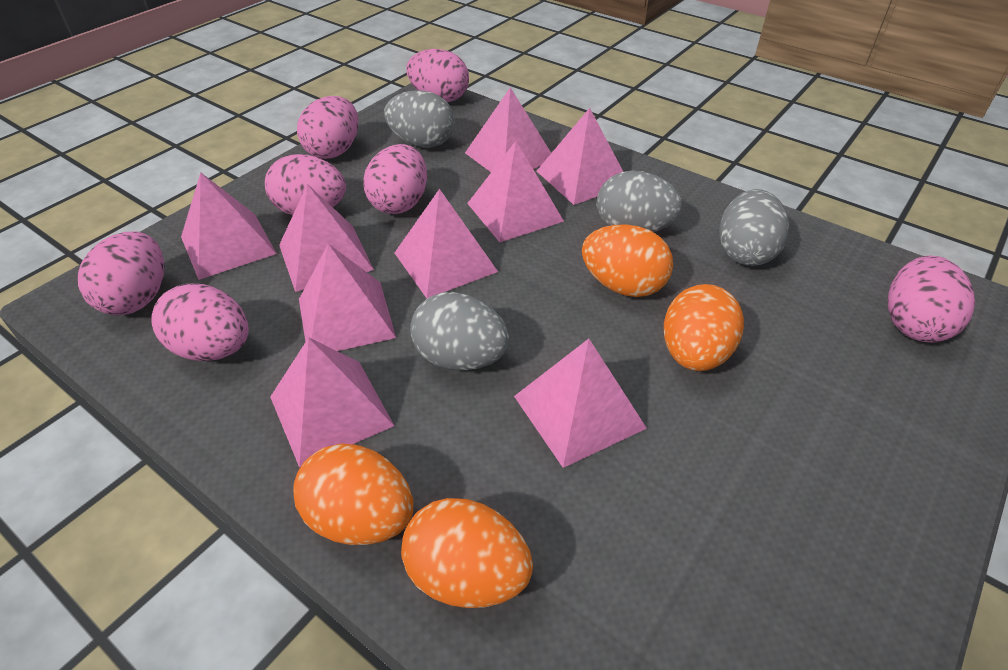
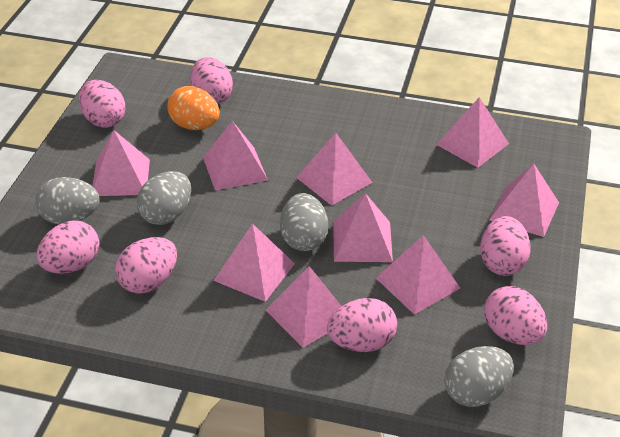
orange egg: 4 -> 1

